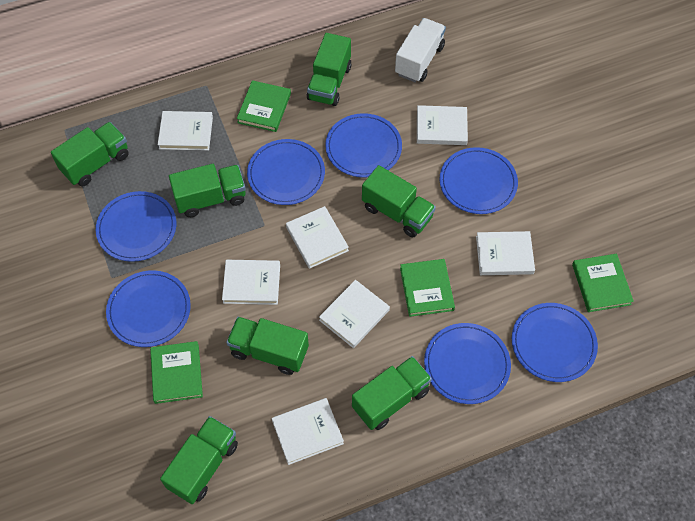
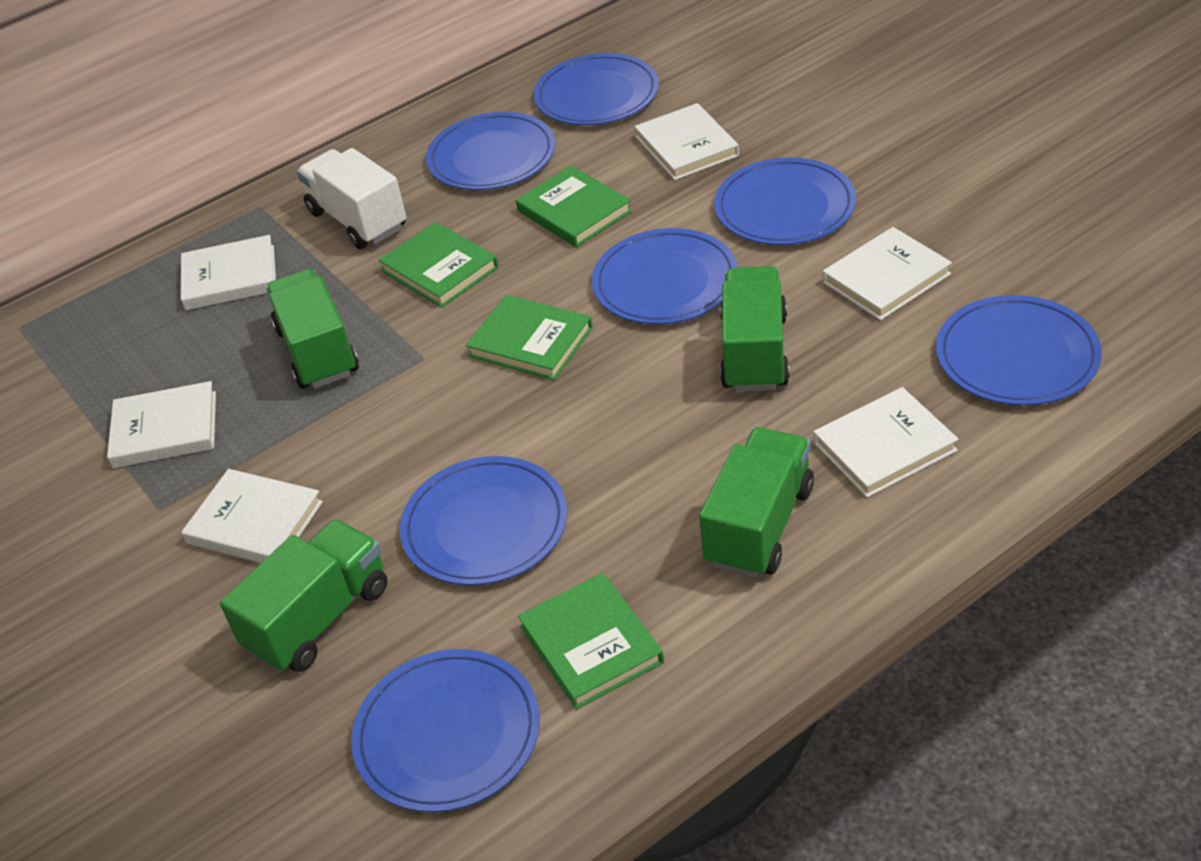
green truck: 7 -> 4
white book: 7 -> 6

